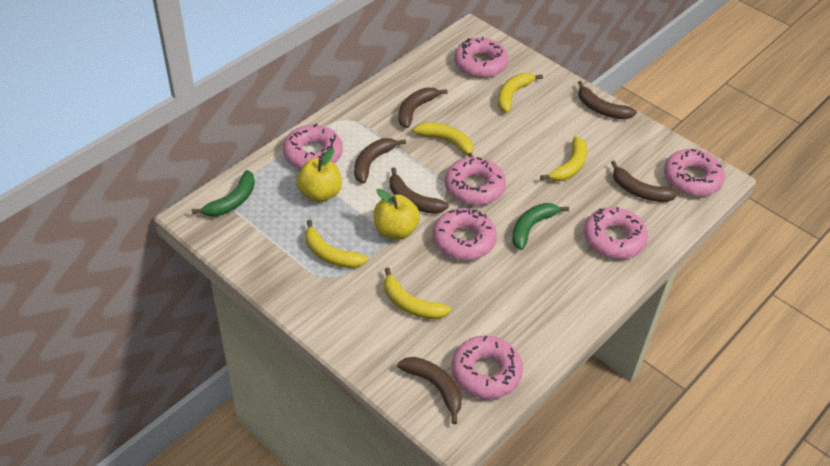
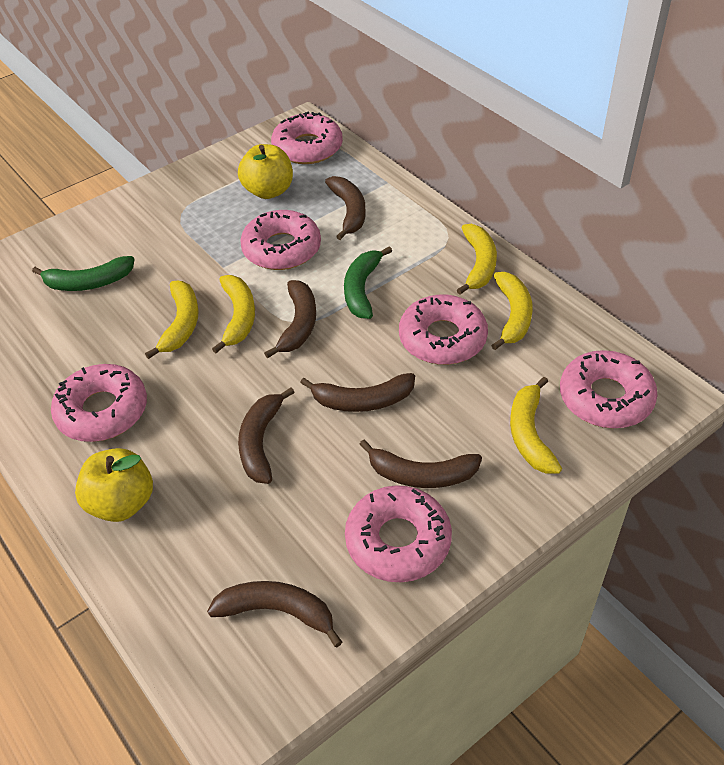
pink donut: 7 -> 6

